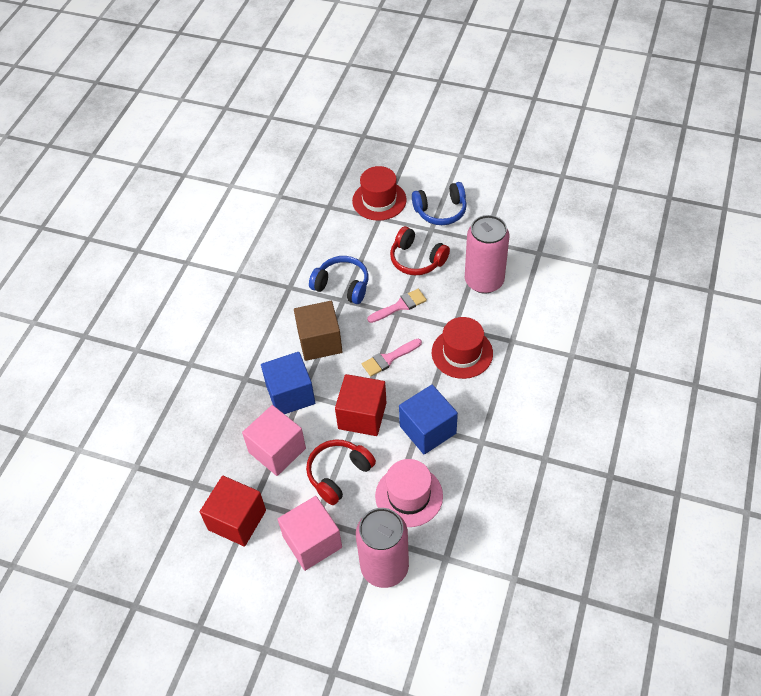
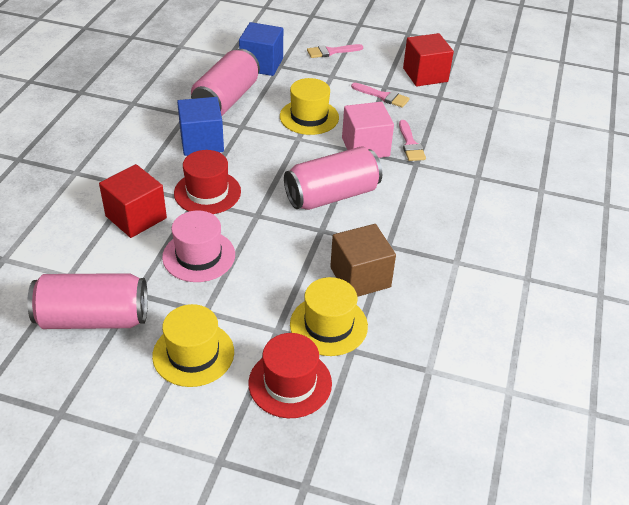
blue headphones: 2 -> 0
pink brush: 2 -> 3
pink can: 2 -> 3
pink cube: 2 -> 1
red headphones: 2 -> 0
yellow hat: 0 -> 3

